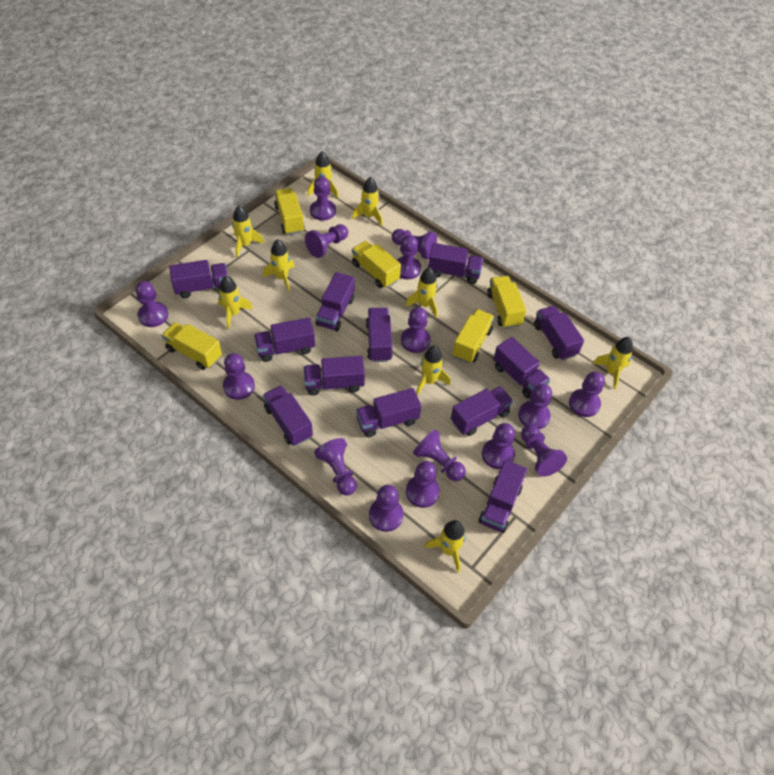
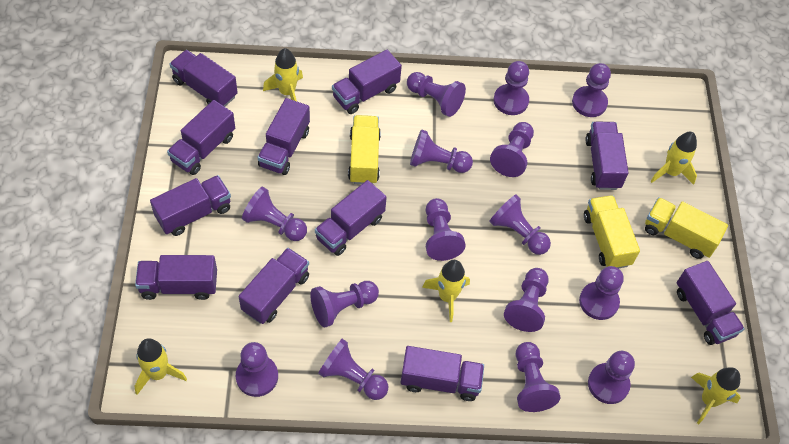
purple truck: 12 -> 11
yellow rocket: 9 -> 5
yellow truck: 5 -> 3

